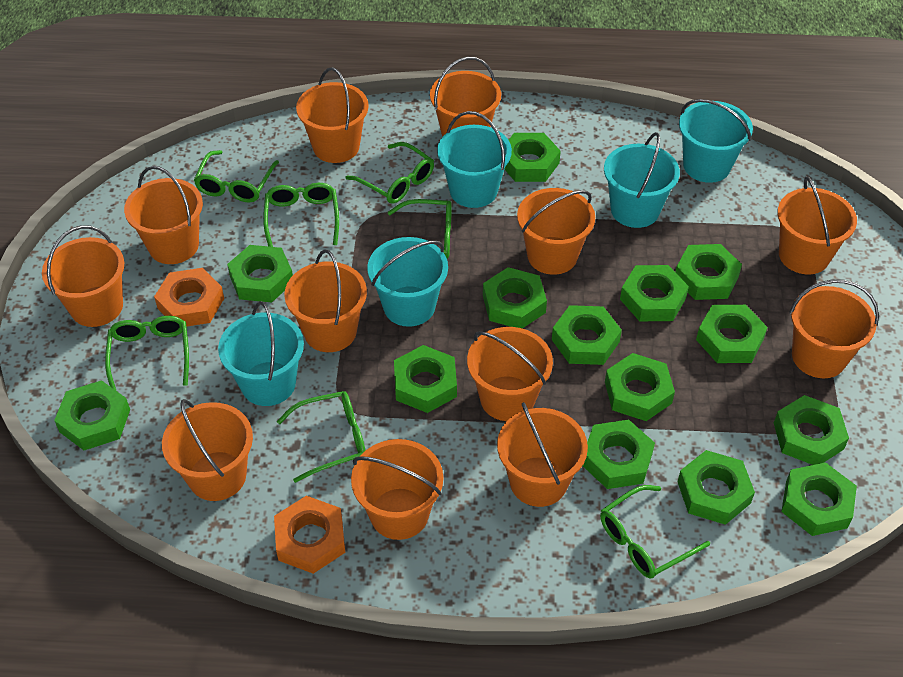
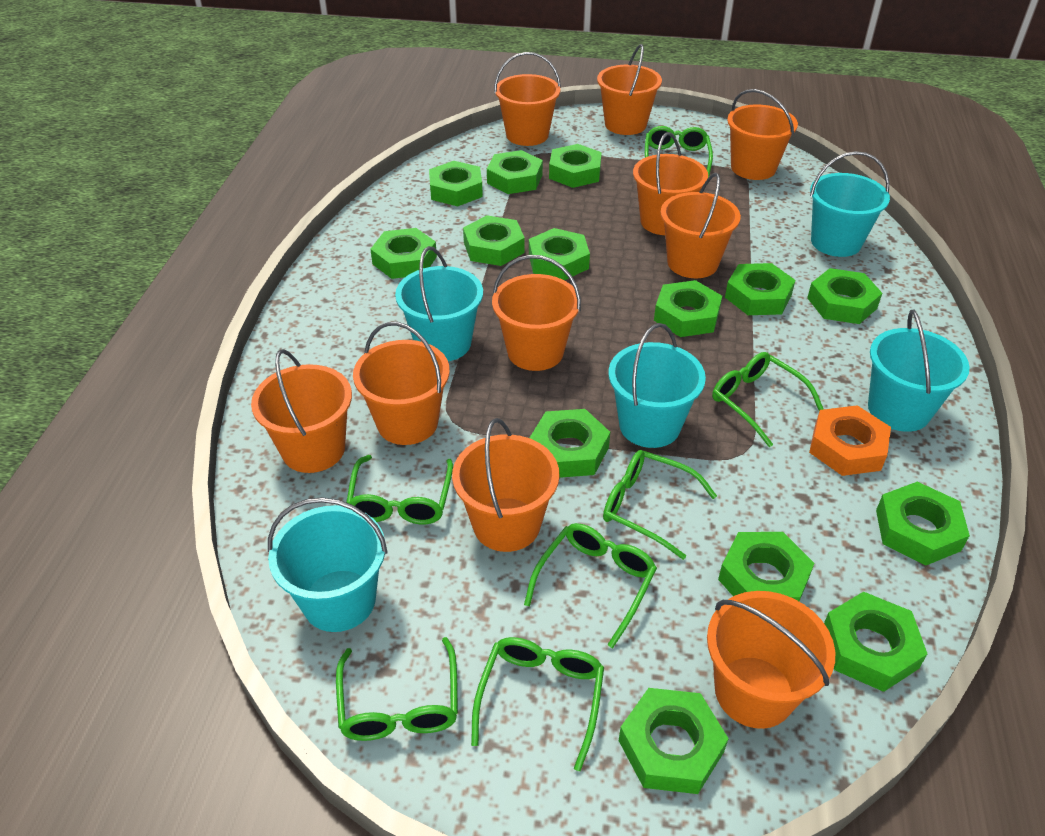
orange bucket: 12 -> 10
orange nut: 2 -> 1

